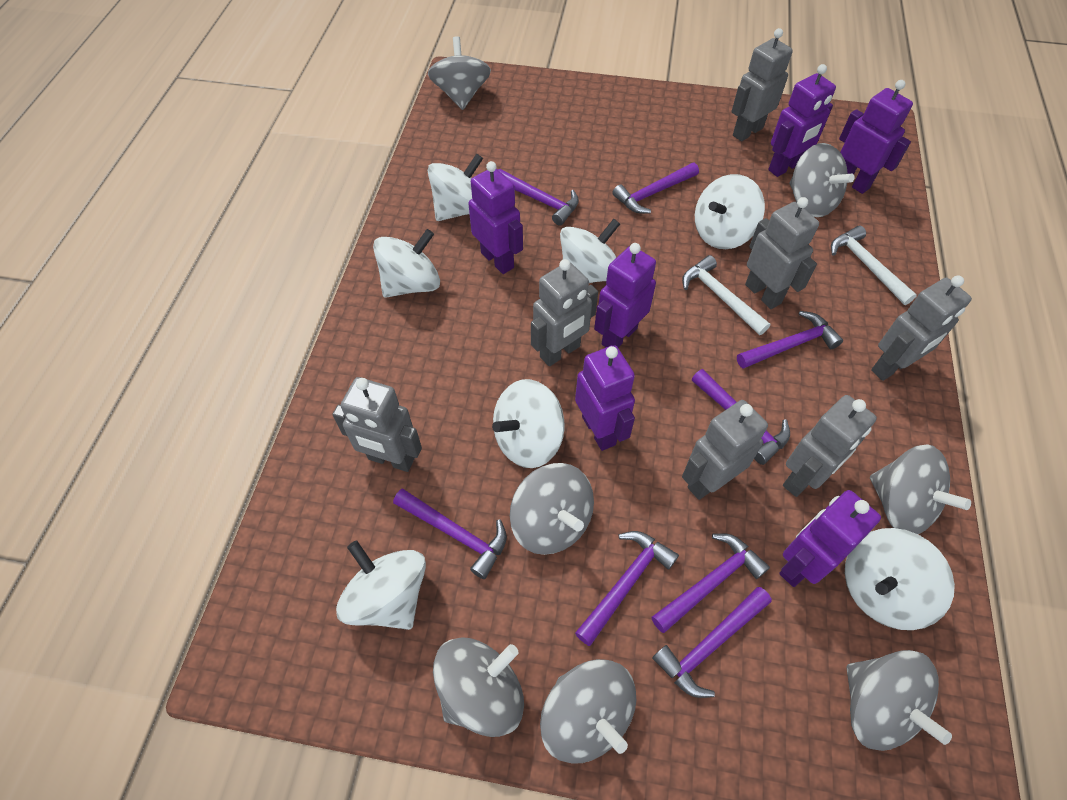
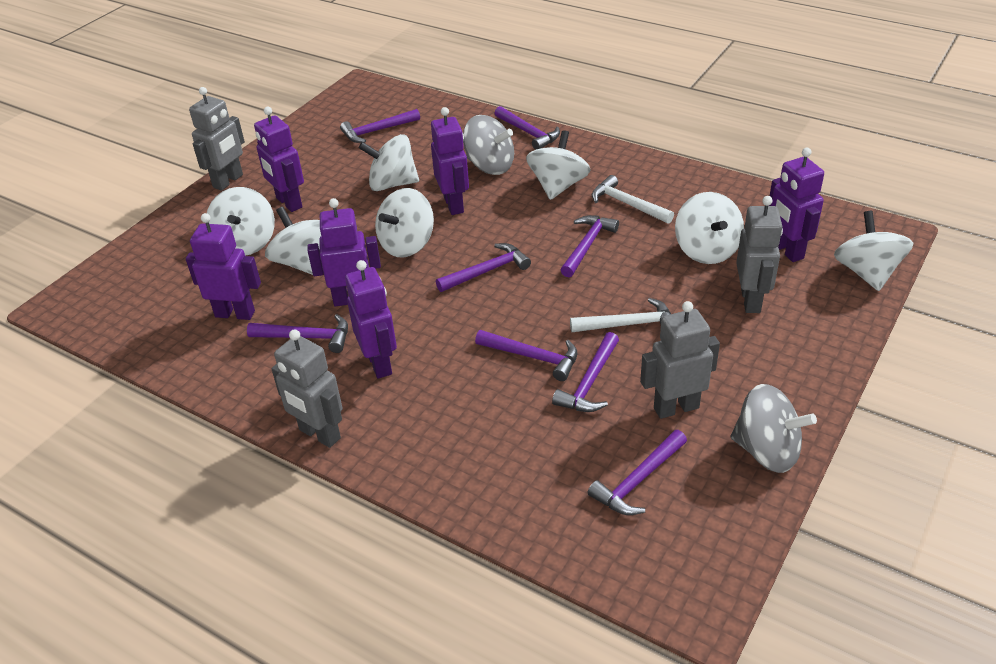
grey robot: 7 -> 4
grey spinning top: 7 -> 2

